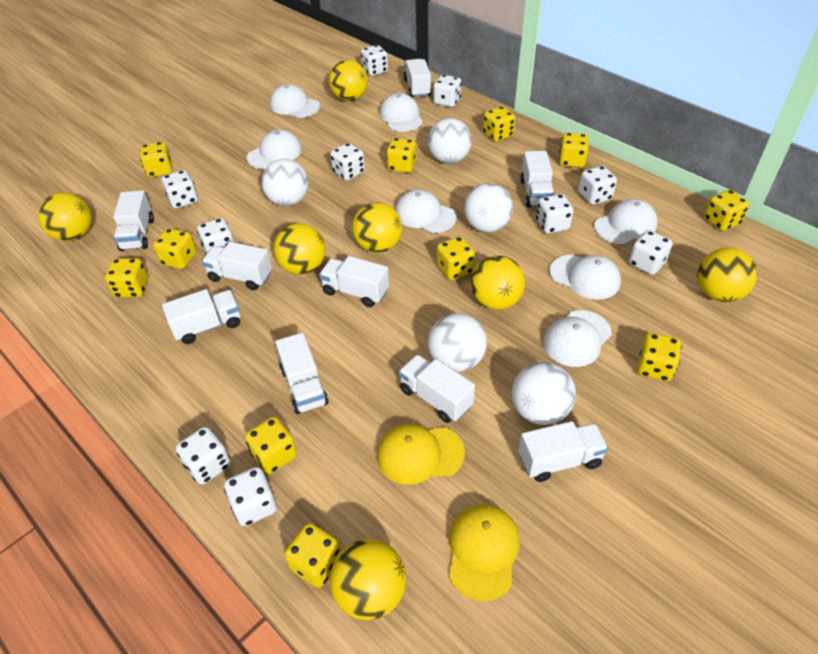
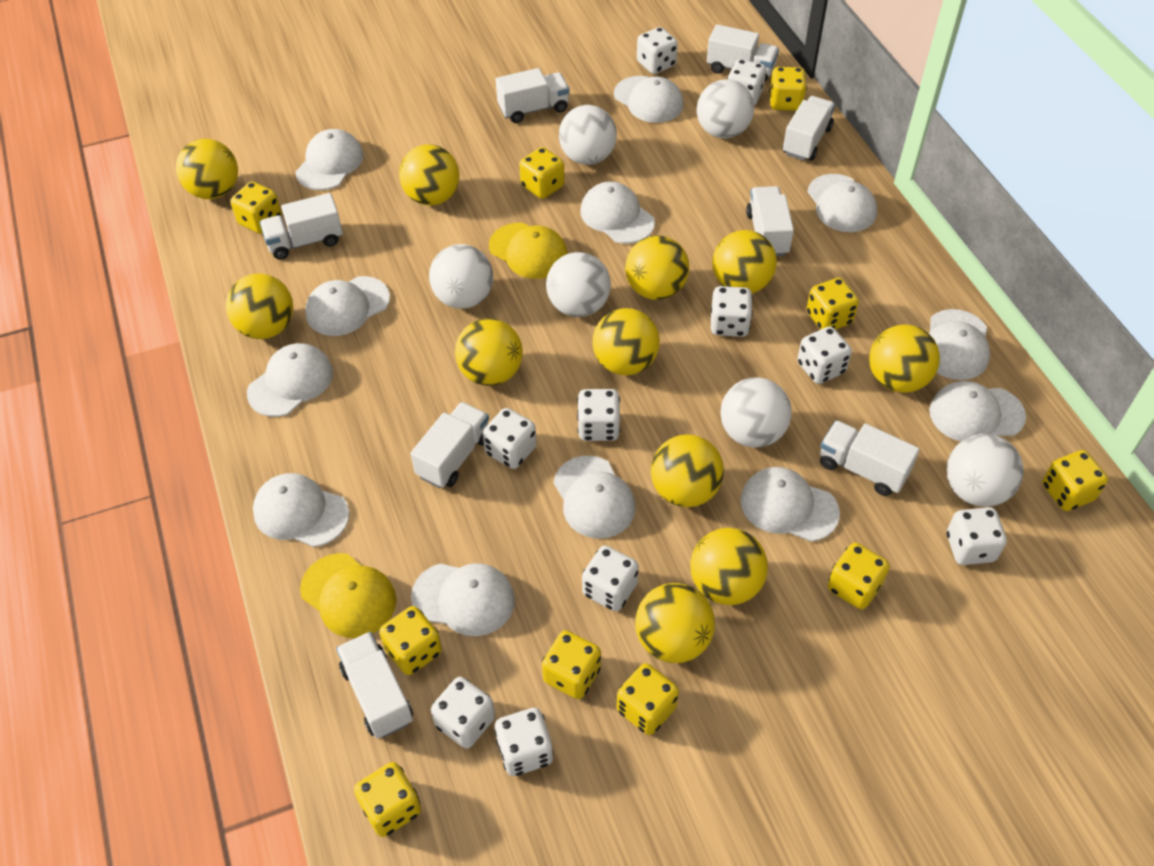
white ball: 5 -> 6
white cap: 7 -> 12
white truck: 9 -> 8
yellow ball: 7 -> 11
yellow dice: 11 -> 10

